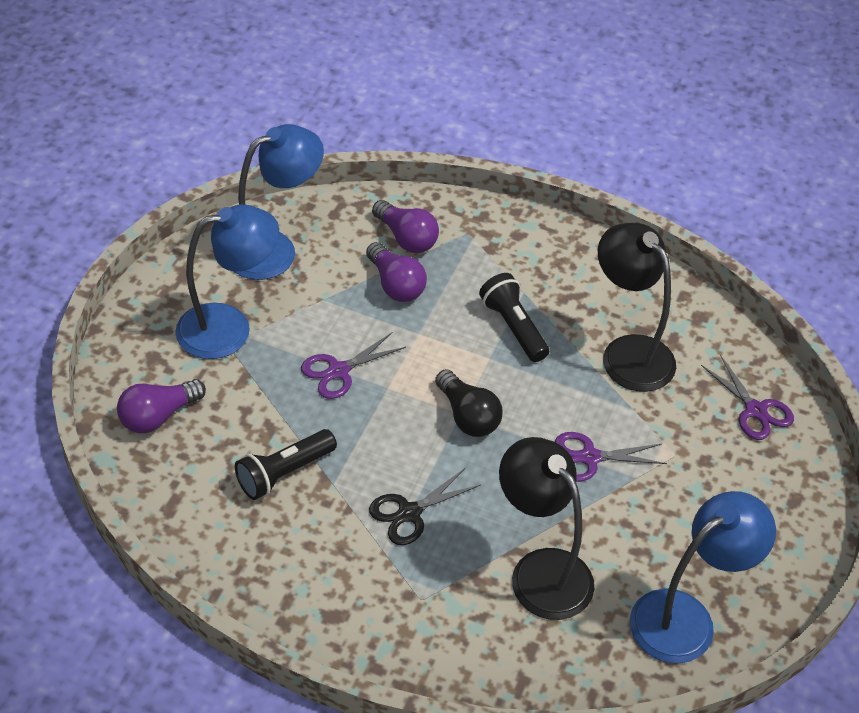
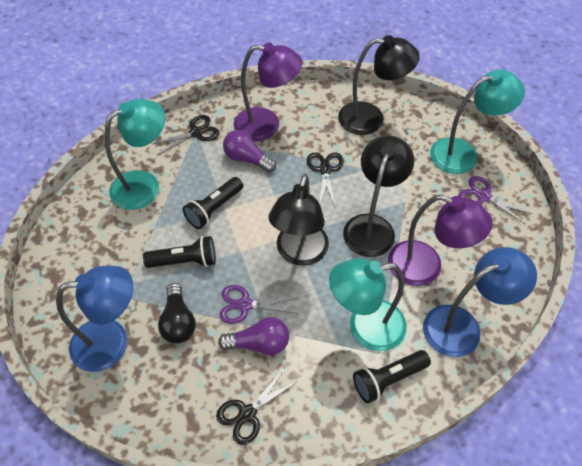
black flashlight: 2 -> 3
black lamp: 2 -> 3
black scissors: 1 -> 3
blue lamp: 3 -> 2
purple lamp: 0 -> 2
purple light bulb: 3 -> 2
purple scissors: 3 -> 2
turquoise lamp: 0 -> 3

